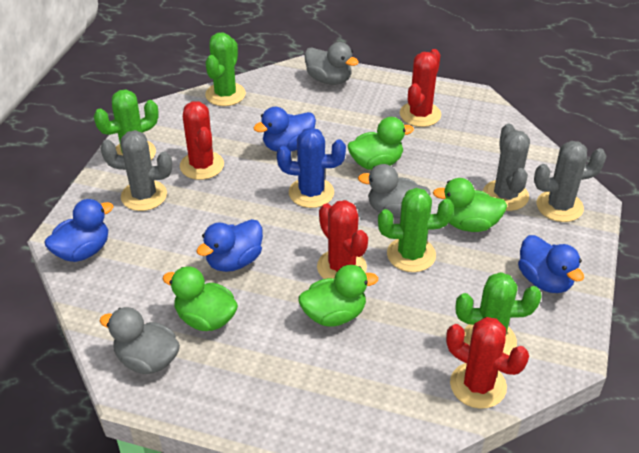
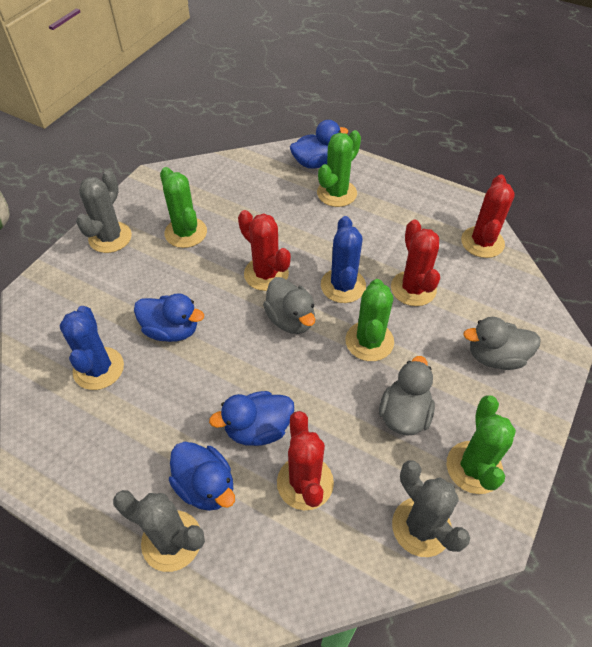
blue cactus: 1 -> 2
green duck: 4 -> 0

